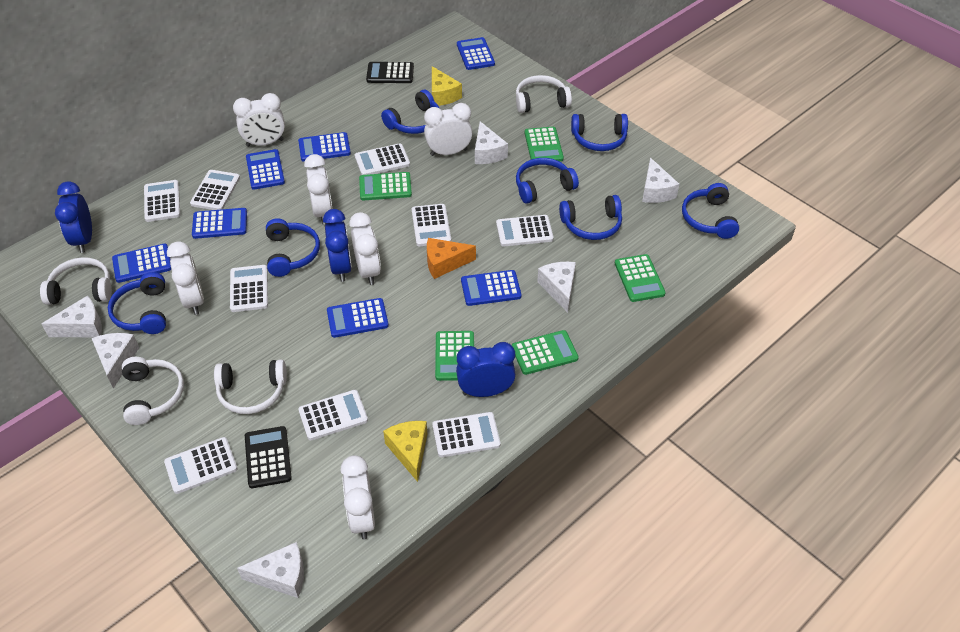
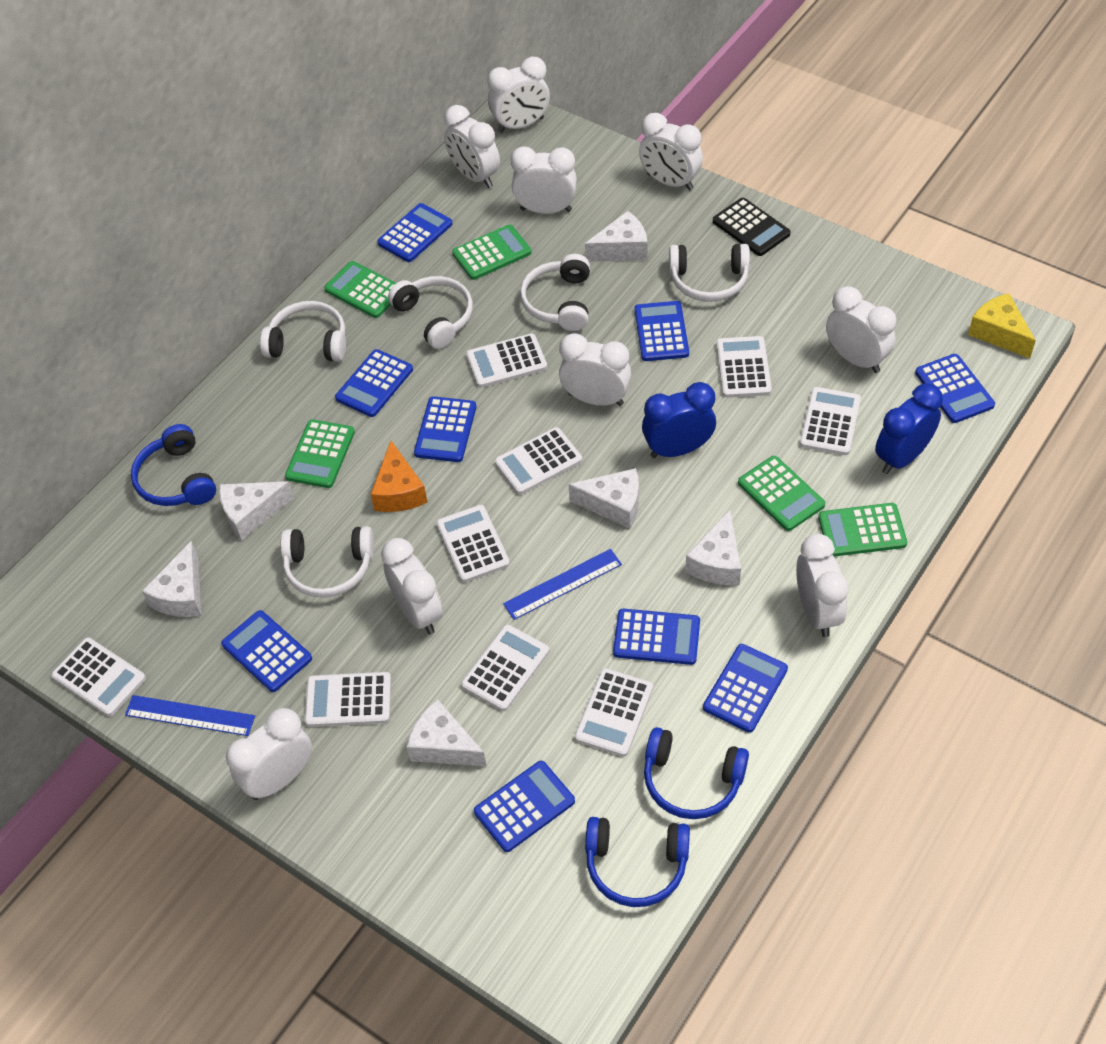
black calculator: 2 -> 1
blue calculator: 7 -> 9
blue clock: 3 -> 2
blue headphones: 7 -> 3
blue ruler: 0 -> 2
white clock: 6 -> 9
white headphones: 4 -> 5
yellow cheese: 2 -> 1

